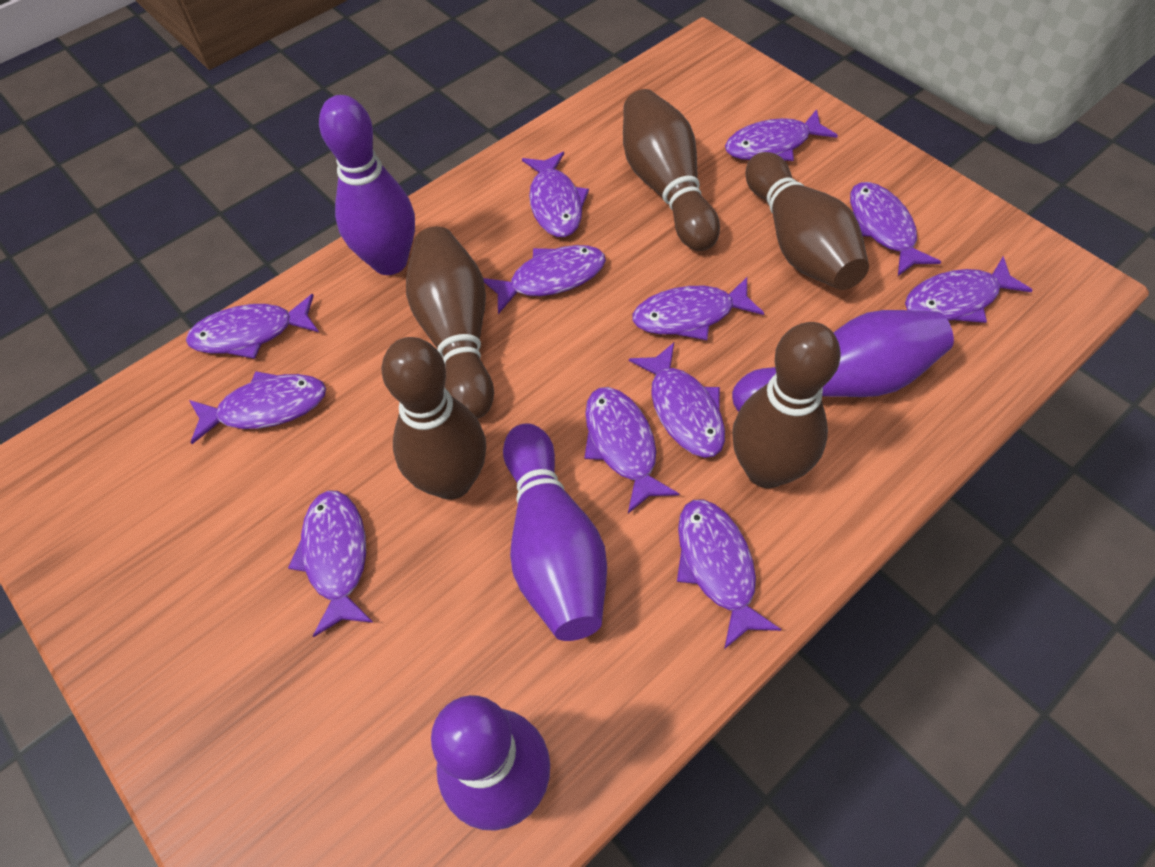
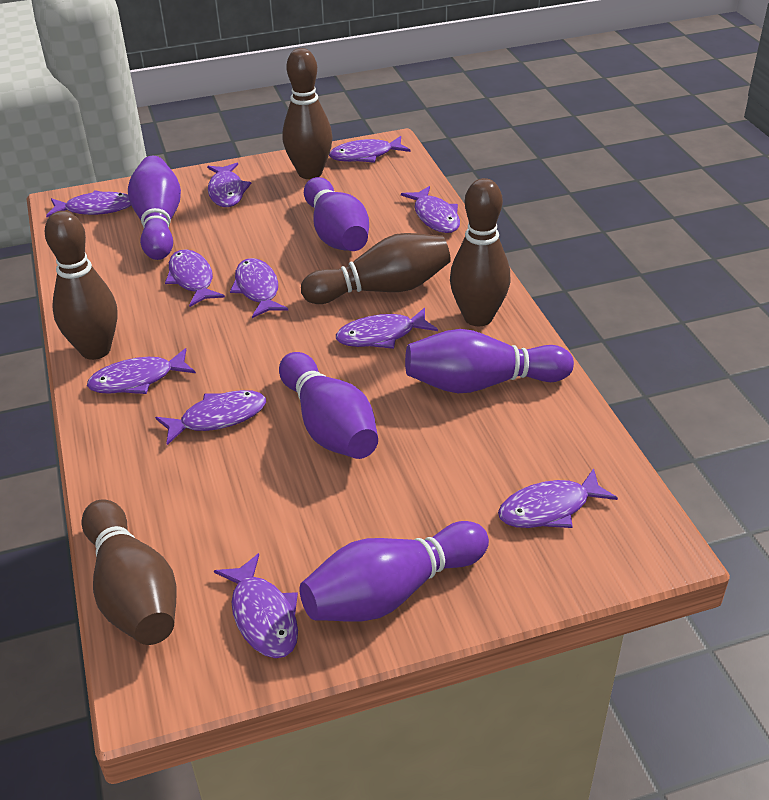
purple bowling pin: 4 -> 5
purple fish: 12 -> 11

